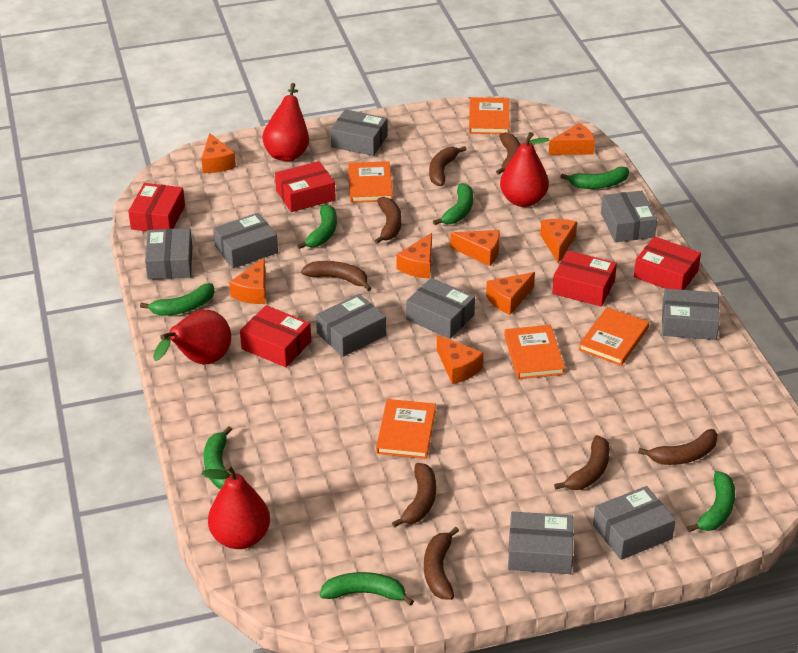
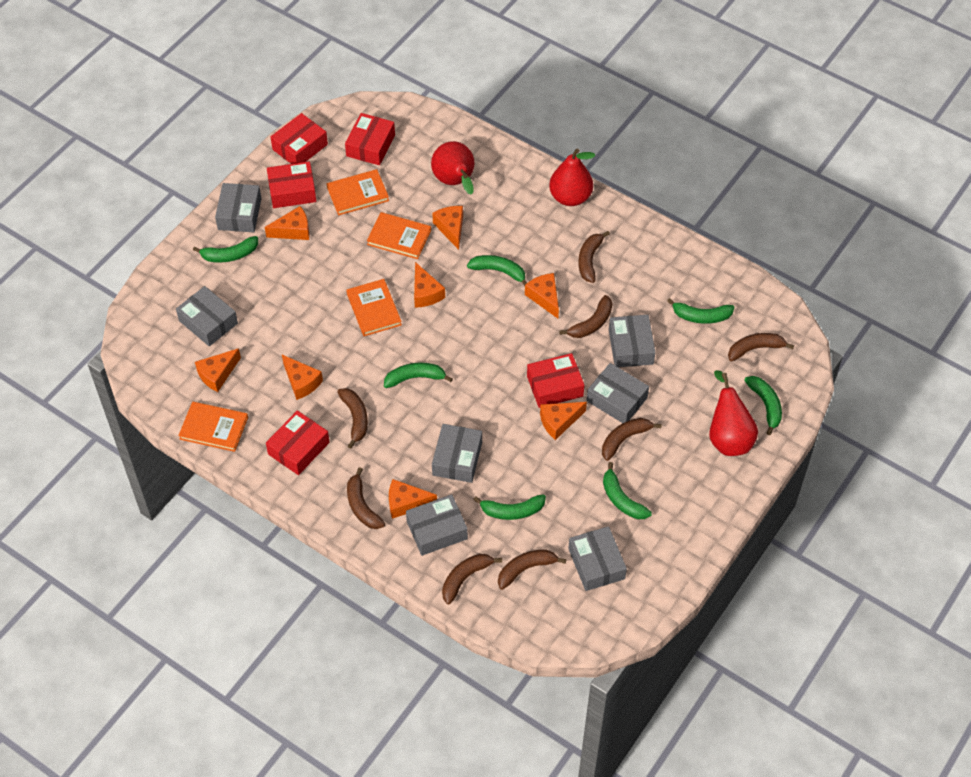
grey box: 9 -> 7
orange book: 5 -> 4
red pear: 4 -> 3

